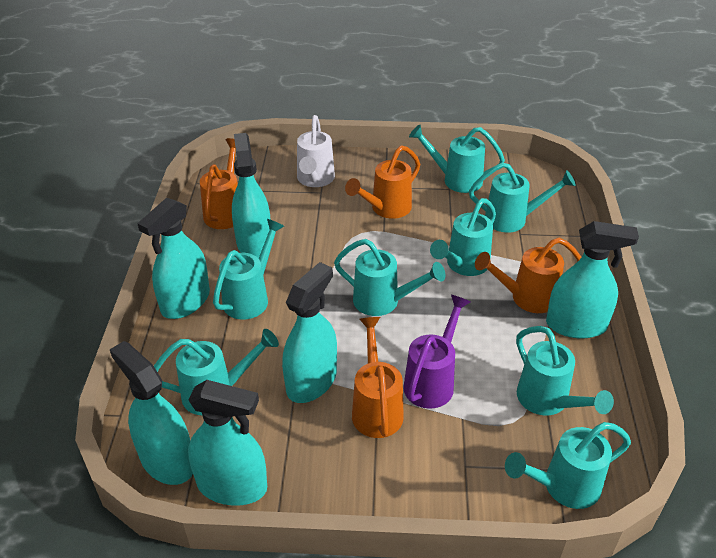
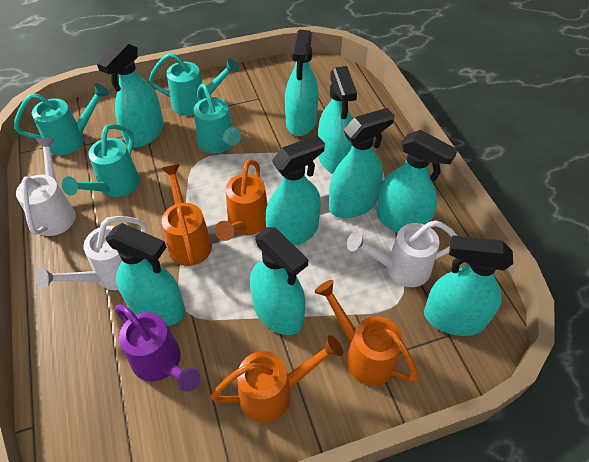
turquoise spray bottle: 6 -> 9
turquoise watering can: 8 -> 4
white watering can: 1 -> 3

